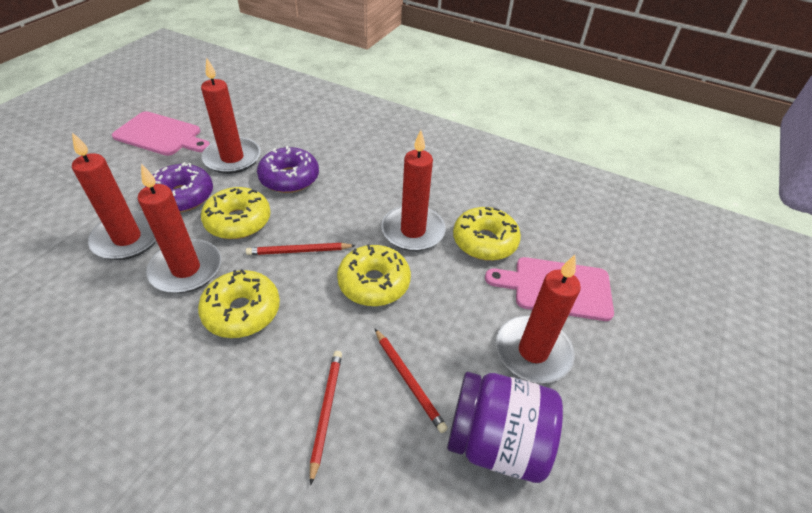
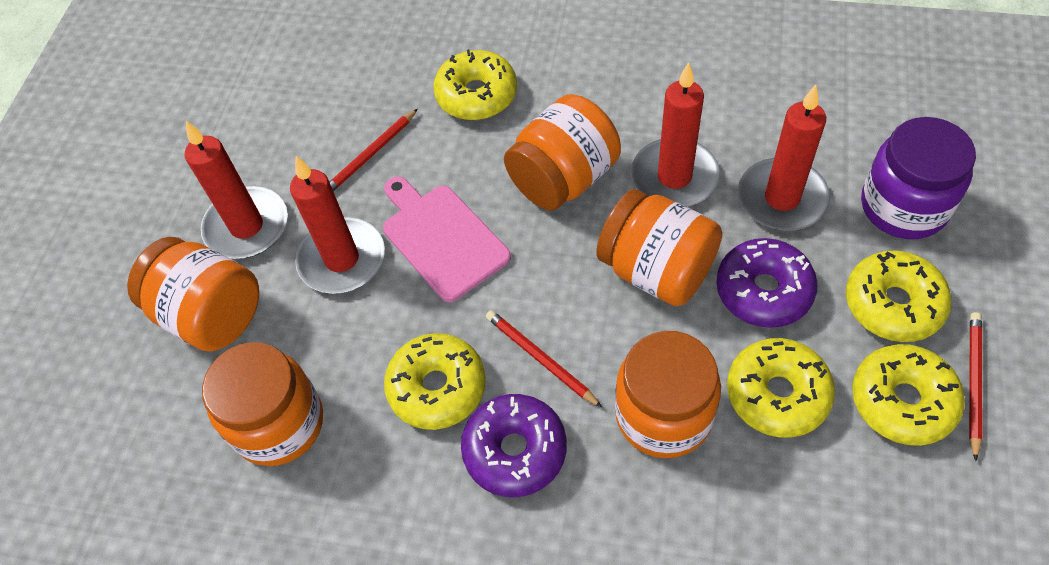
orange jar: 0 -> 5
pink cutting board: 2 -> 1
red candle: 5 -> 4
yellow donut: 4 -> 5

